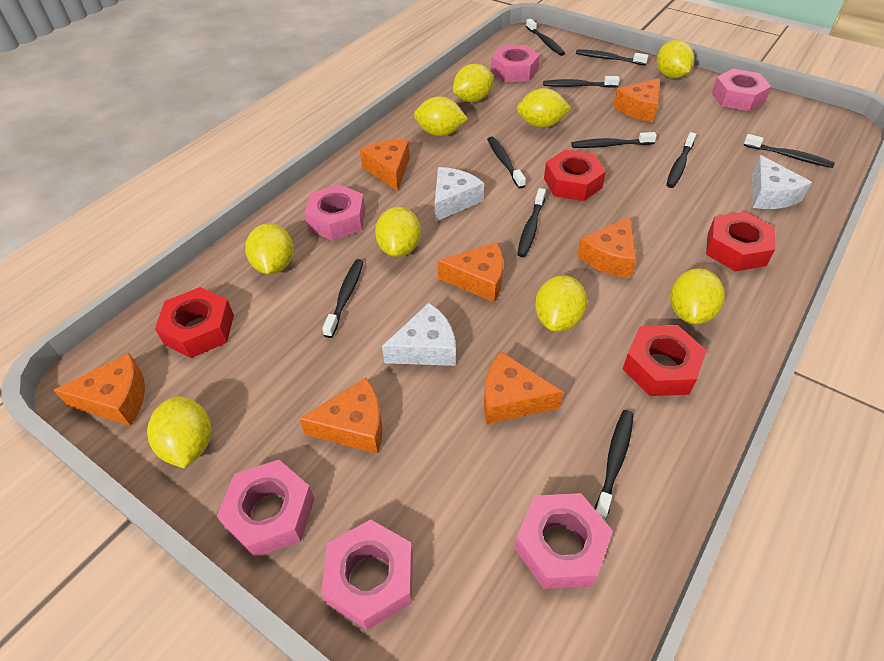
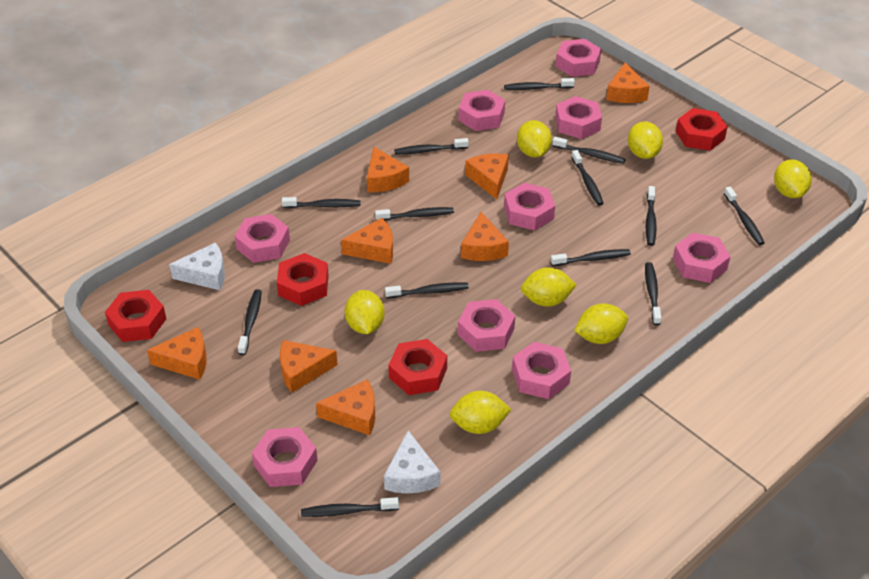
black toothbrush: 10 -> 13
orange cheese: 7 -> 8
pink nut: 6 -> 9
white cheese: 3 -> 2
yellow lemon: 9 -> 7

